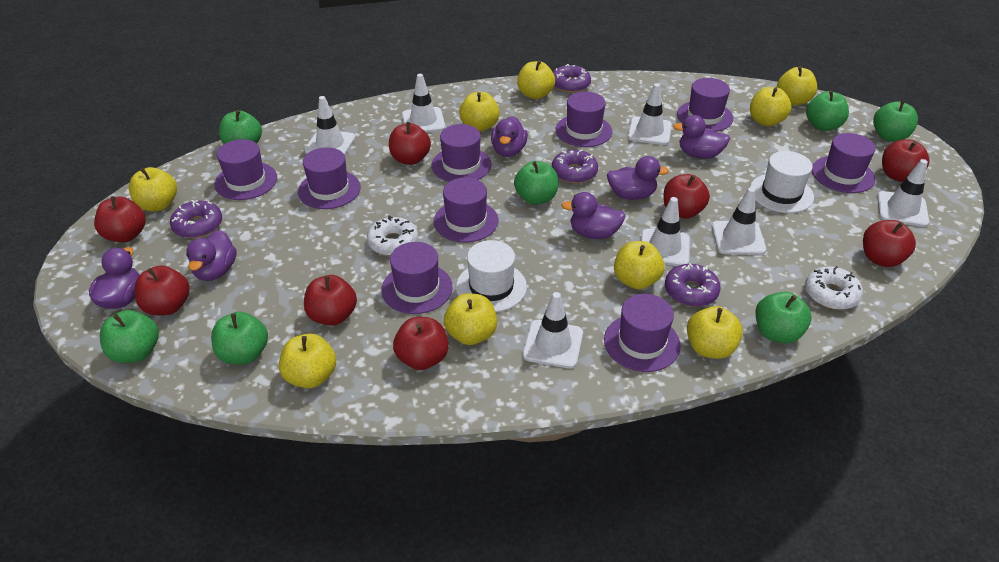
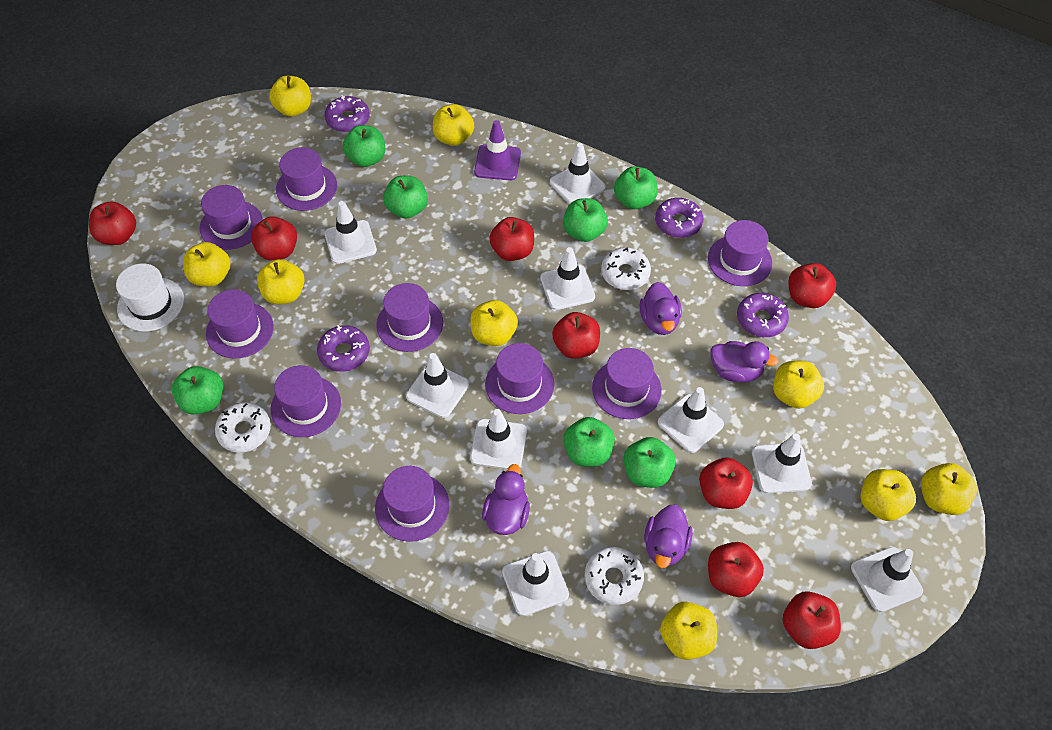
purple duck: 6 -> 4
purple traffic cone: 0 -> 1
white donut: 2 -> 3
white hat: 2 -> 1
white traffic cone: 7 -> 9

